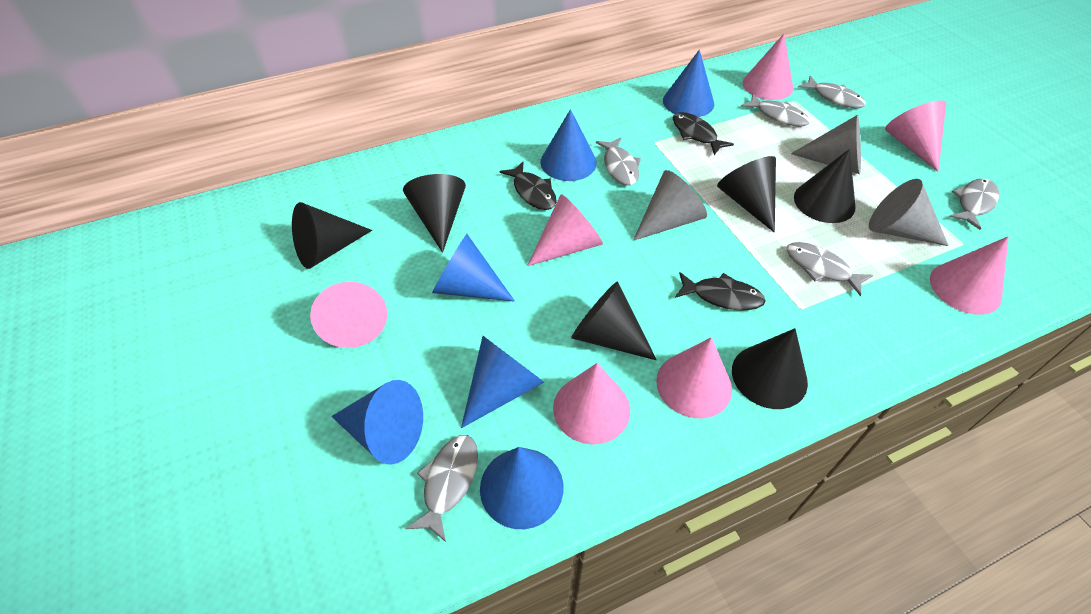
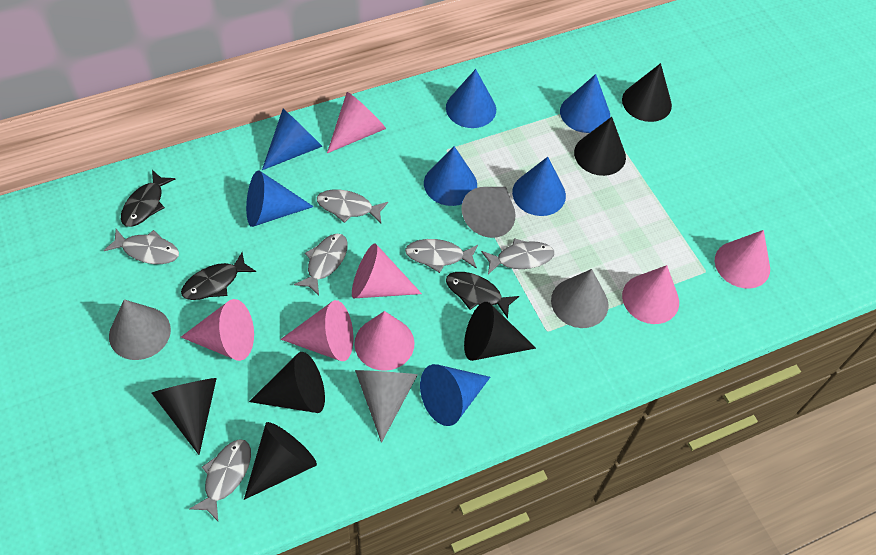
blue cone: 6 -> 7
grey cone: 3 -> 4

